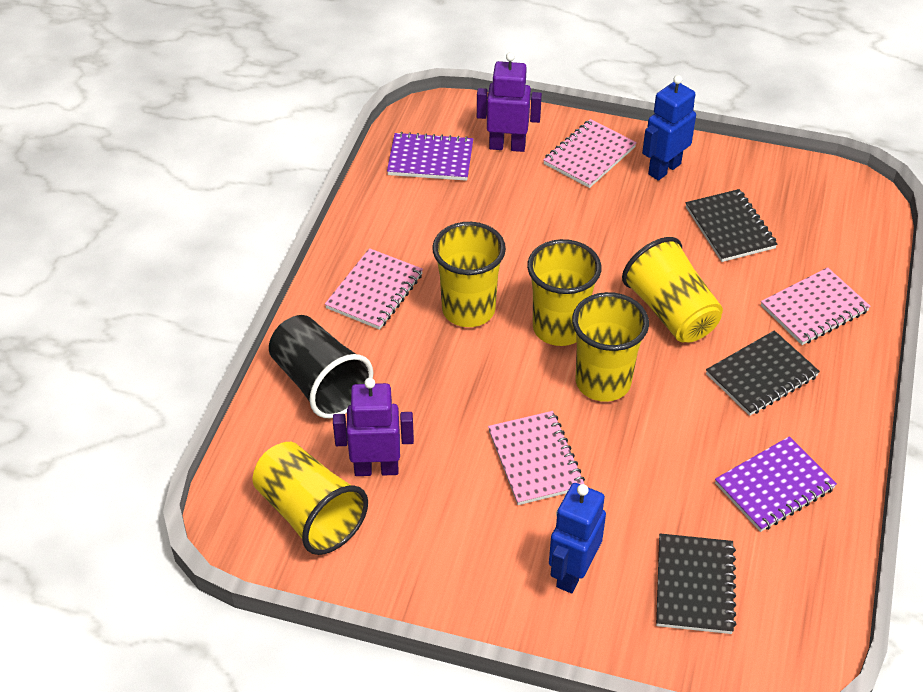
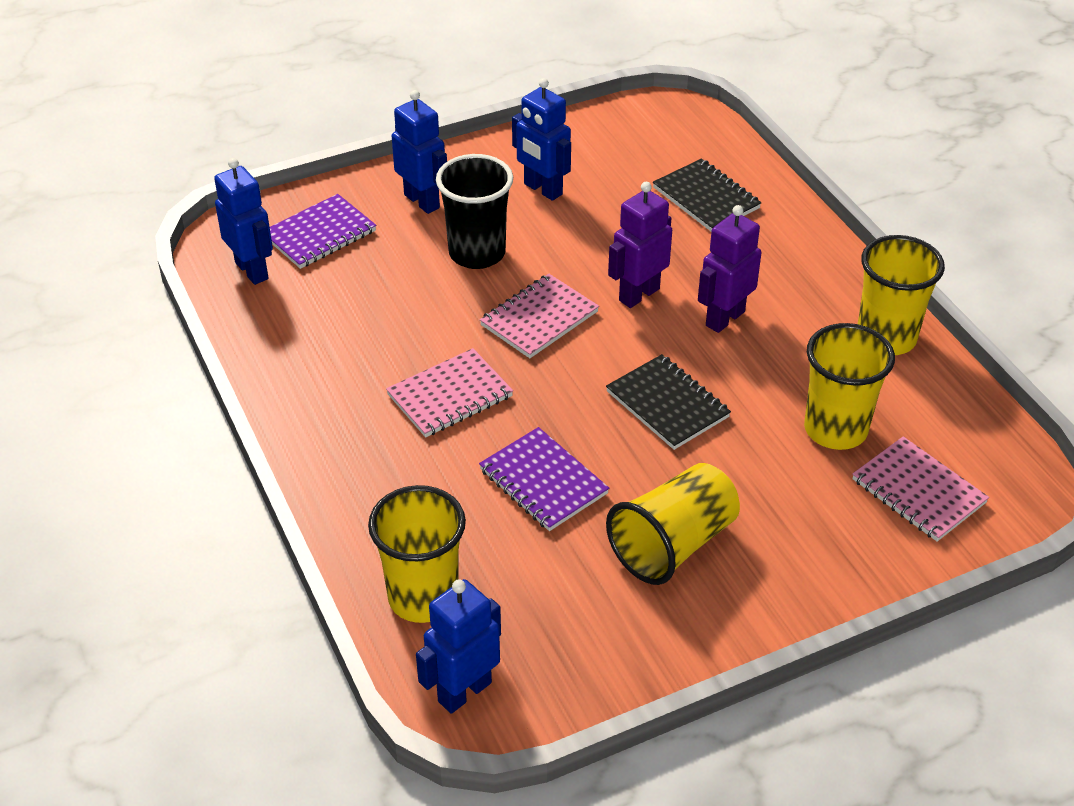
black notebook: 3 -> 2
blue robot: 2 -> 4
pink notebook: 4 -> 3
yellow cup: 5 -> 4

